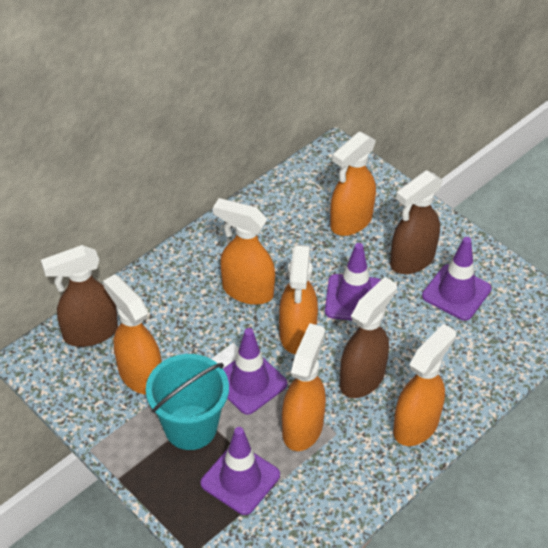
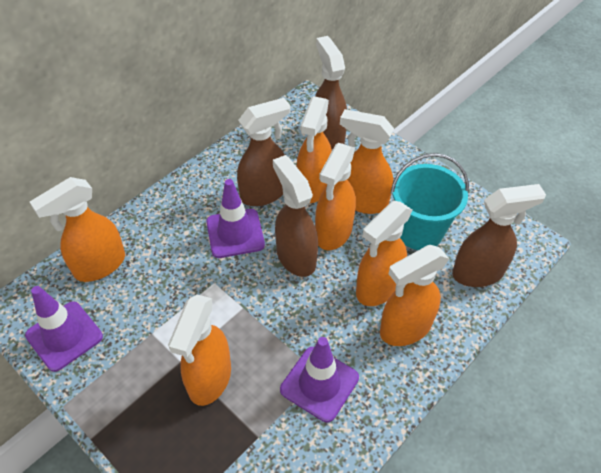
brown spray bottle: 3 -> 4
orange spray bottle: 6 -> 7
purple traffic cone: 4 -> 3

